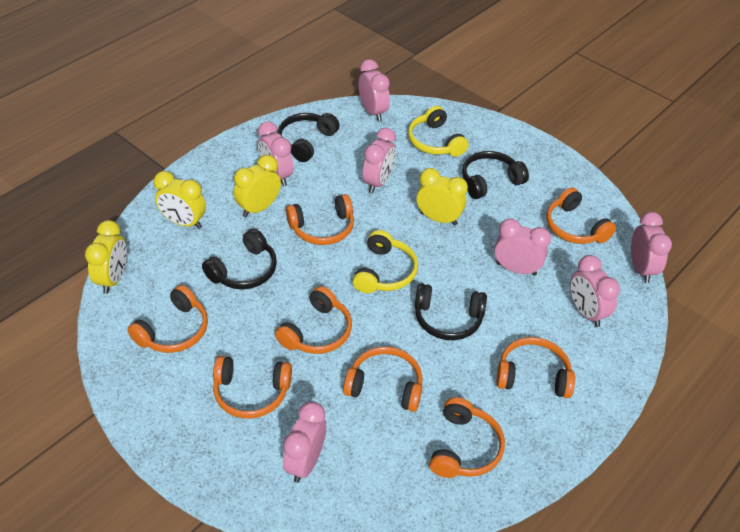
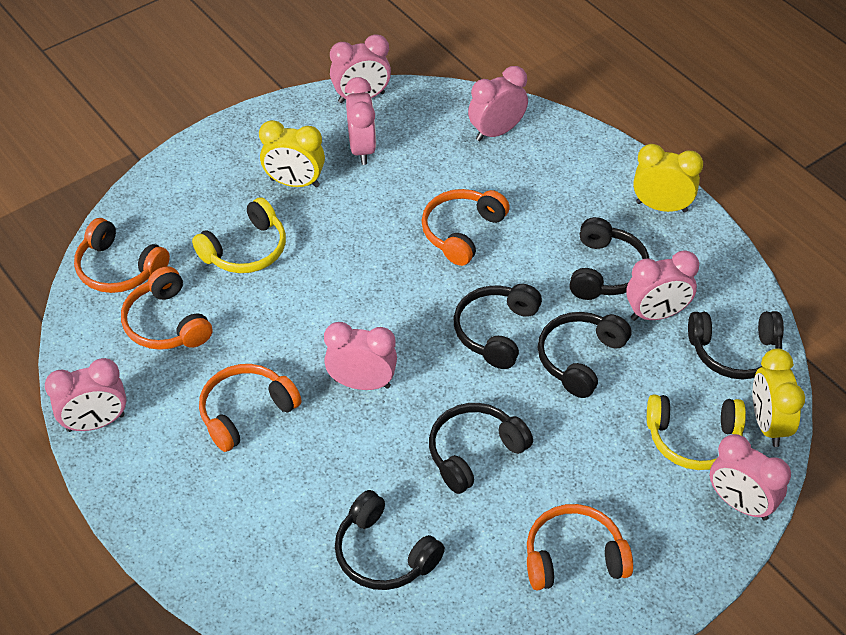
black headphones: 4 -> 6
orange headphones: 8 -> 5
yellow clock: 4 -> 3

